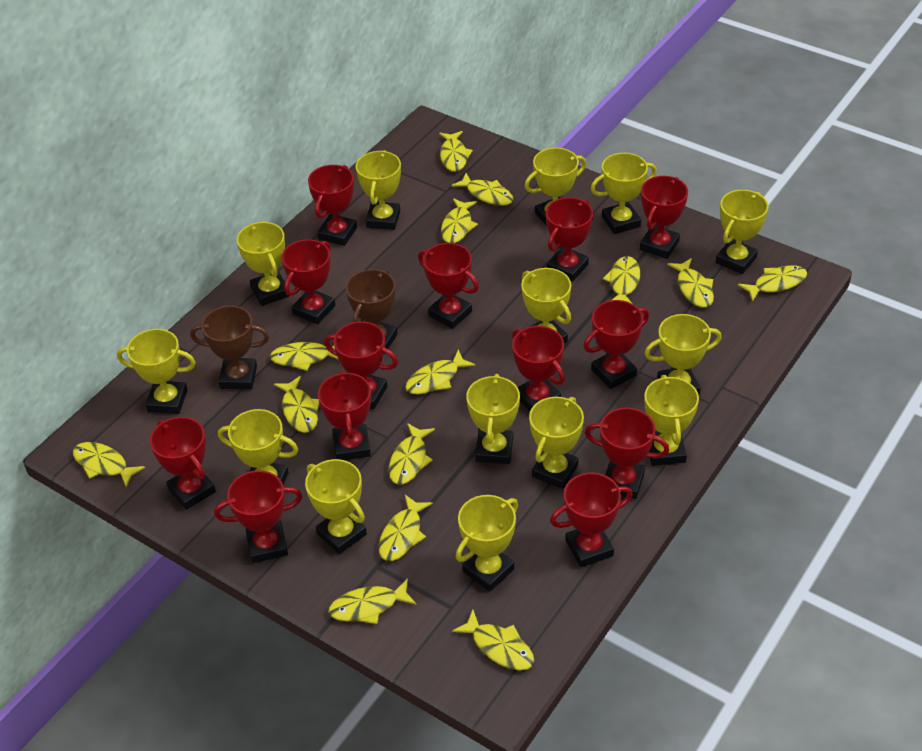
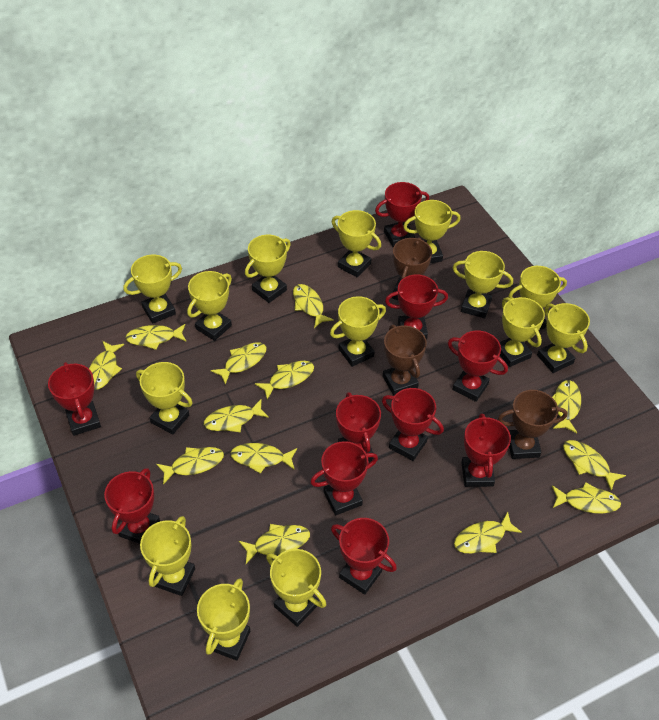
brown trophy: 2 -> 3
red trophy: 13 -> 10
yellow fish: 14 -> 13

